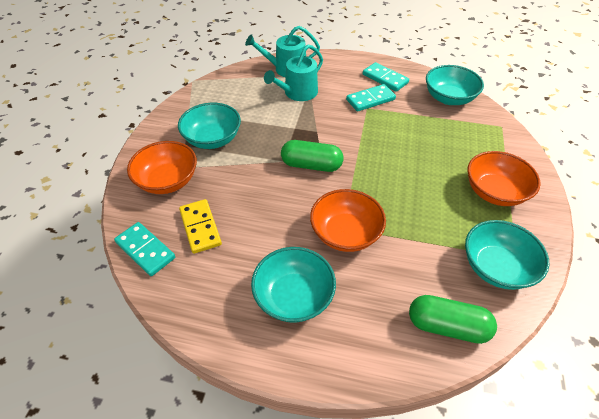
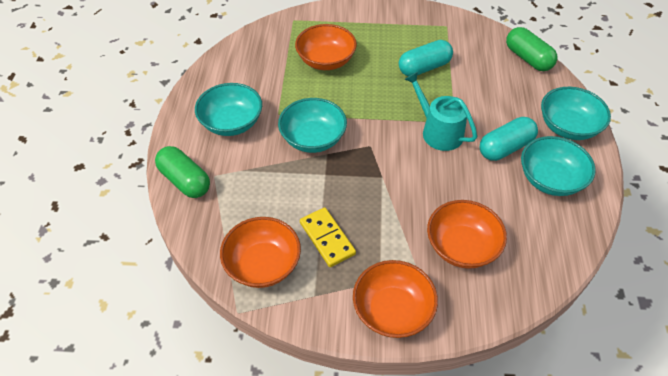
orange bowl: 3 -> 4
turquoise capsule: 0 -> 2
turquoise domino: 3 -> 0
turquoise watering can: 2 -> 1

